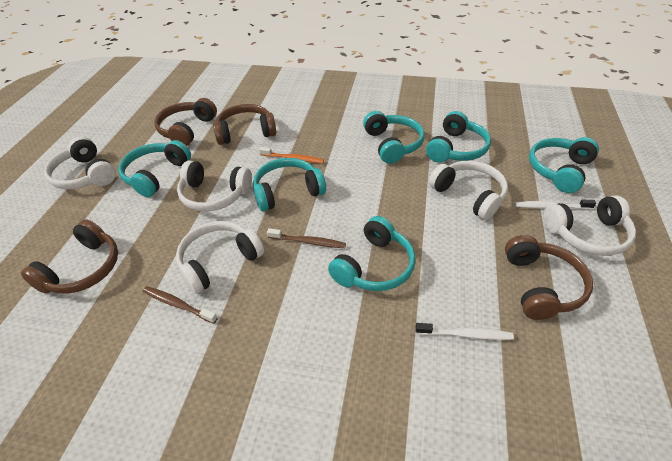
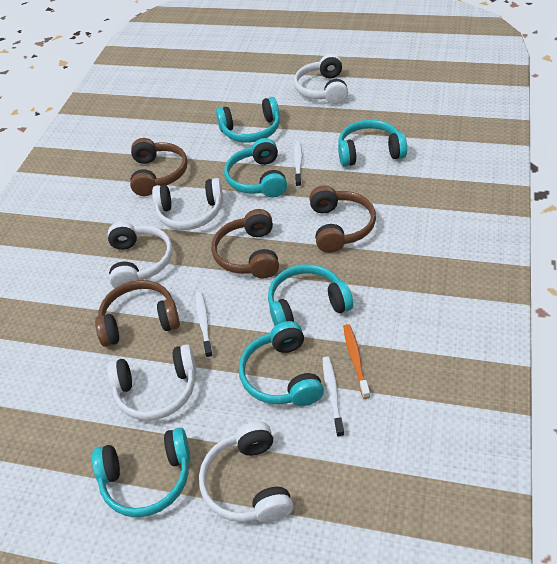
brown toothbrush: 2 -> 0
white toothbrush: 2 -> 3

